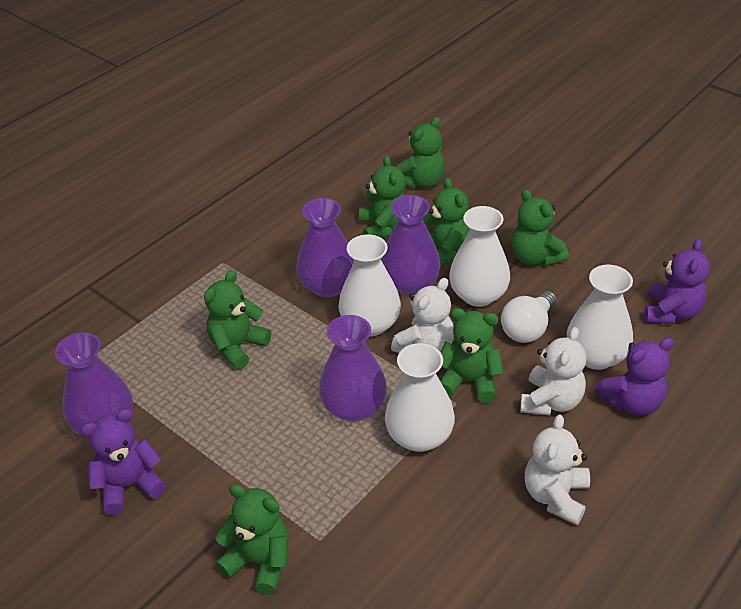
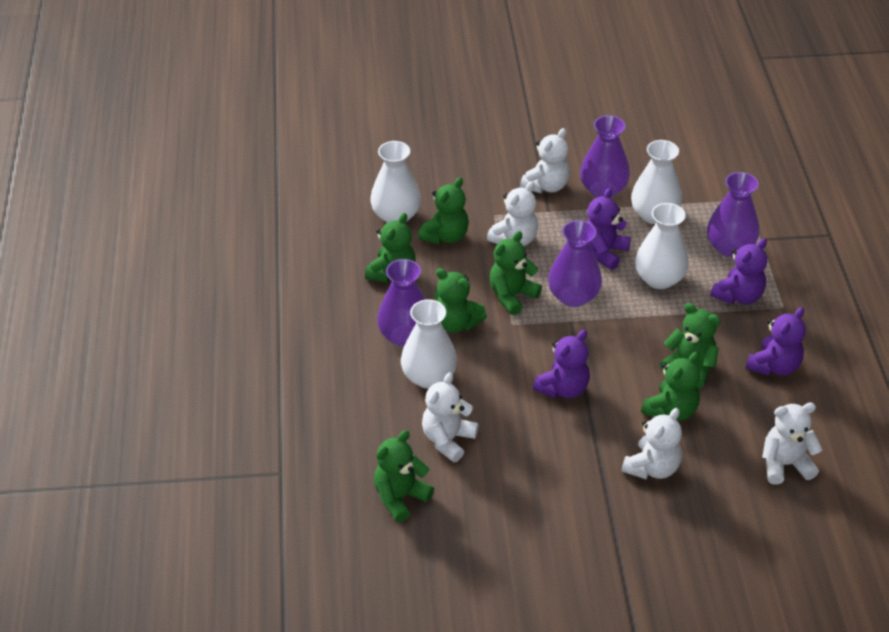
purple teddy bear: 3 -> 4
white light bulb: 1 -> 0
white teddy bear: 3 -> 5

